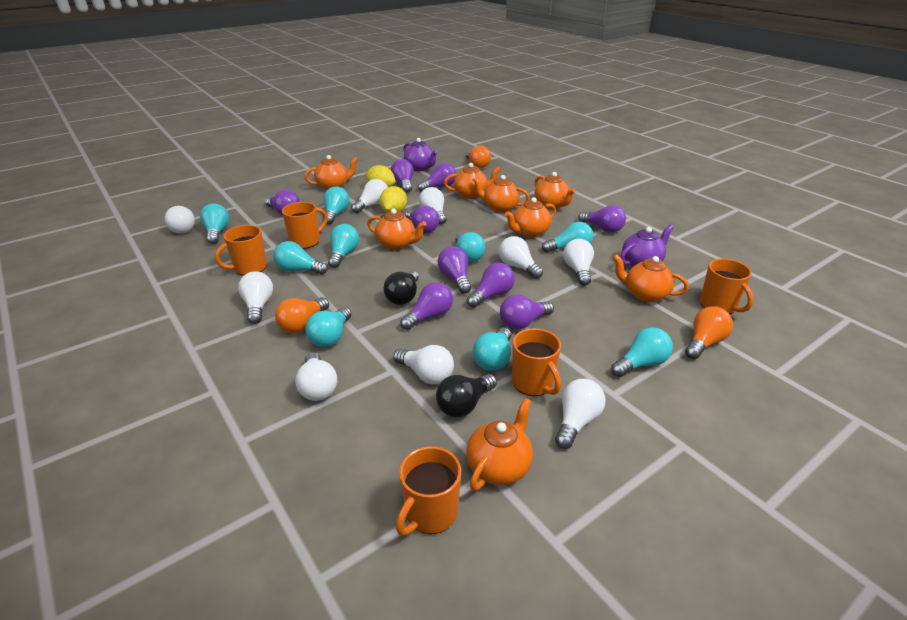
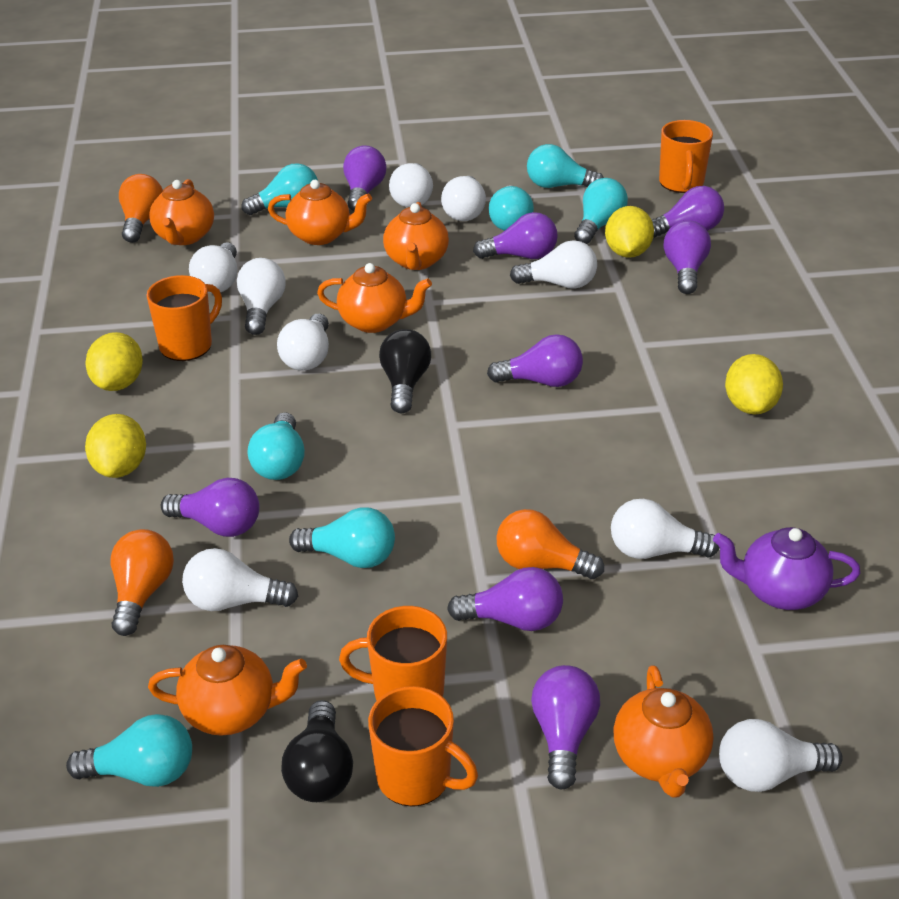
orange mug: 5 -> 4
orange teapot: 8 -> 6
purple light bulb: 9 -> 8
purple teapot: 2 -> 1
turquoise light bulb: 9 -> 7
yellow lemon: 2 -> 4

